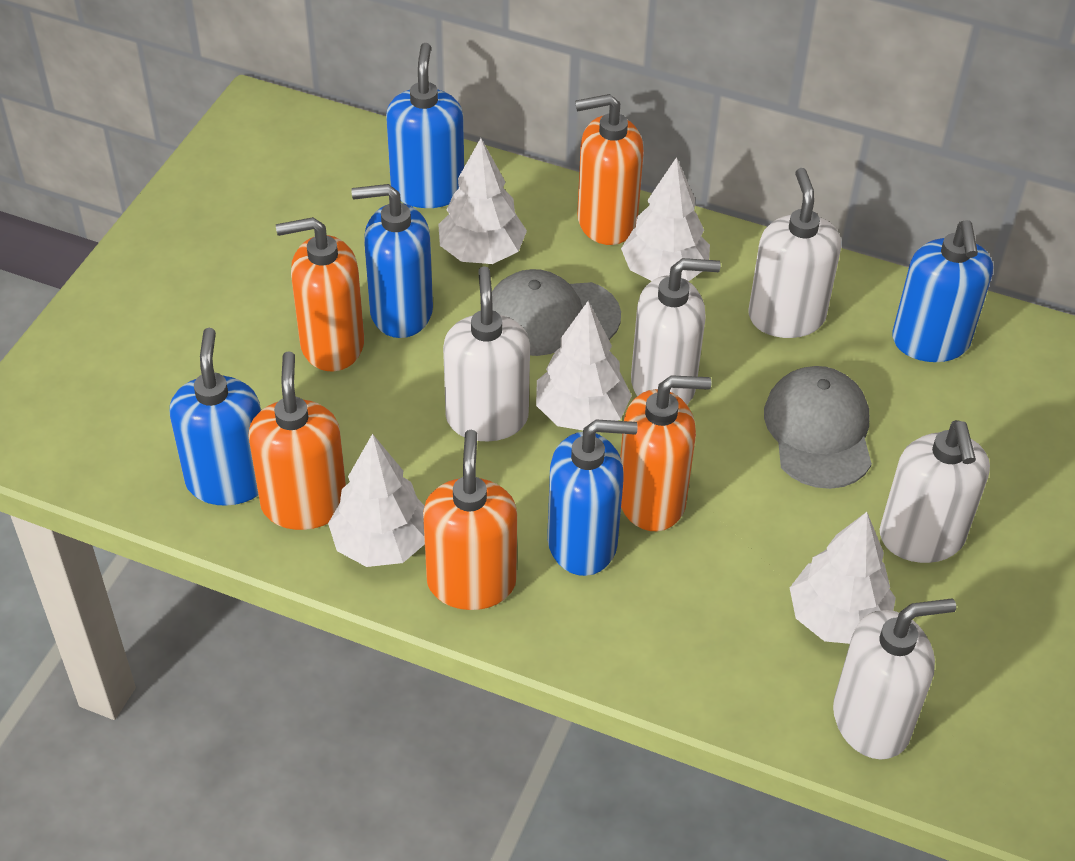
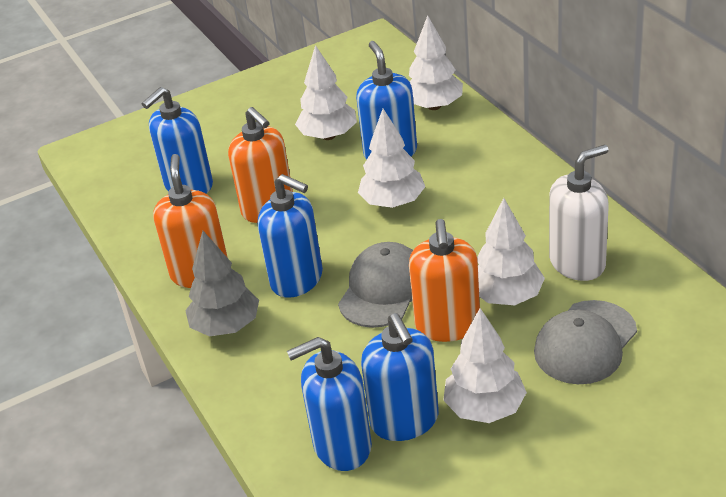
grey tree: 0 -> 1
orange soap dispenser: 5 -> 3
white soap dispenser: 5 -> 1

